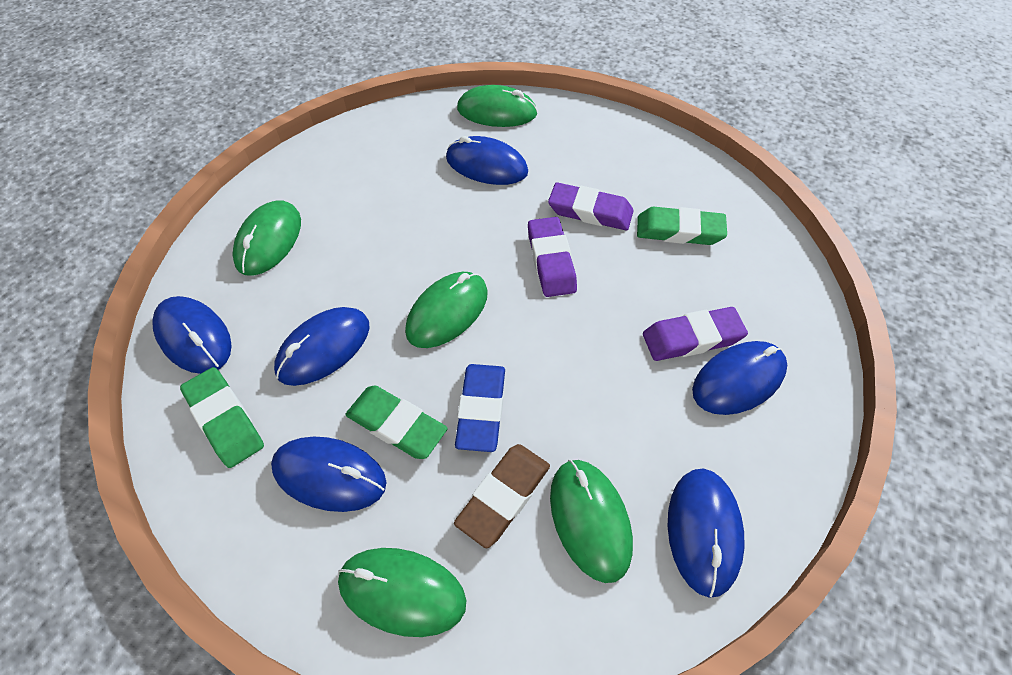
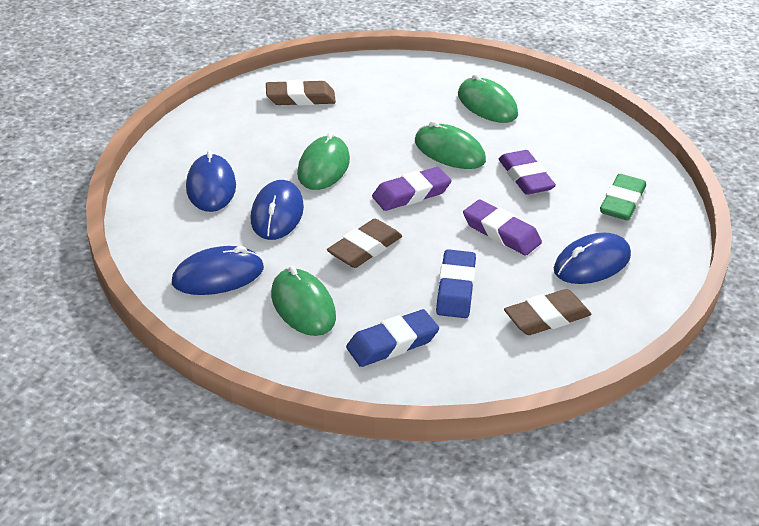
blue eraser: 1 -> 2
blue mouse: 6 -> 4
brown eraser: 1 -> 3
green eraser: 3 -> 1
green mouse: 5 -> 4

